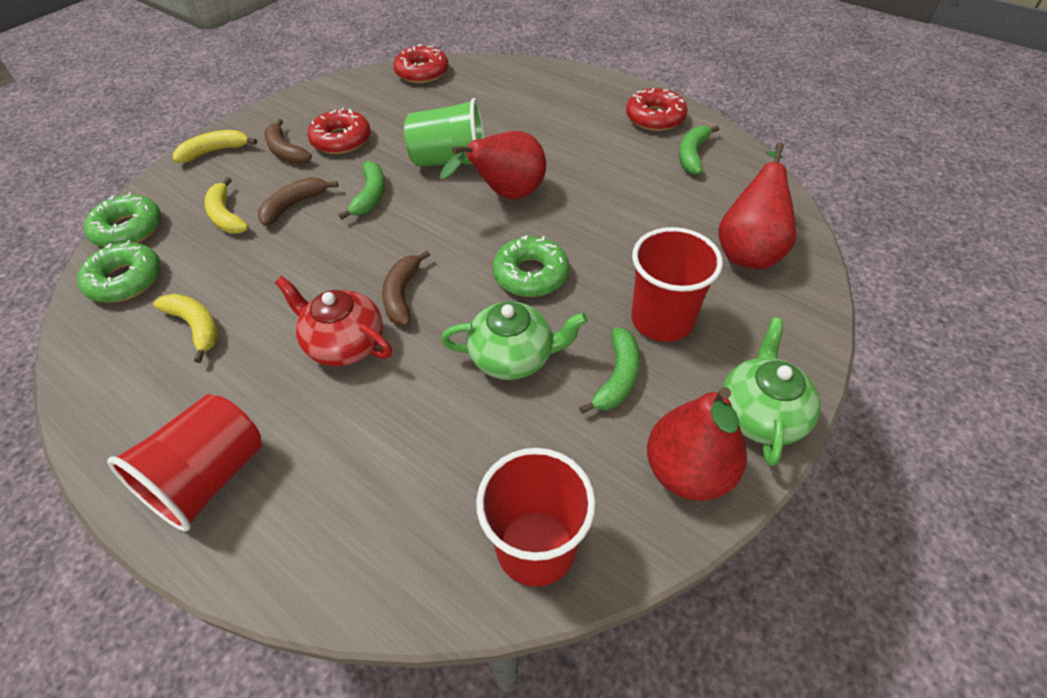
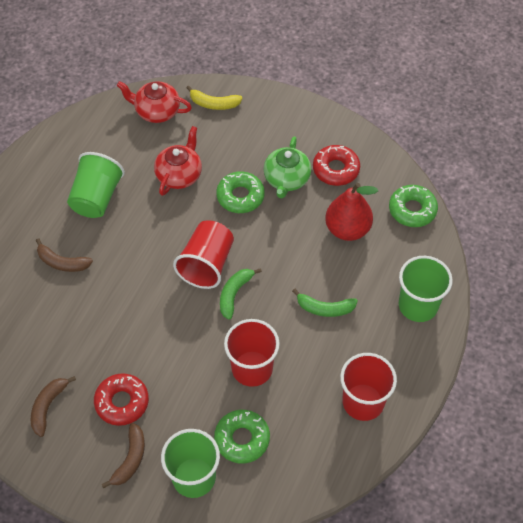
green banana: 3 -> 2
green cup: 1 -> 3
green teapot: 2 -> 1
red donut: 3 -> 2
red pear: 3 -> 1
red teapot: 1 -> 2
yellow banana: 3 -> 1

